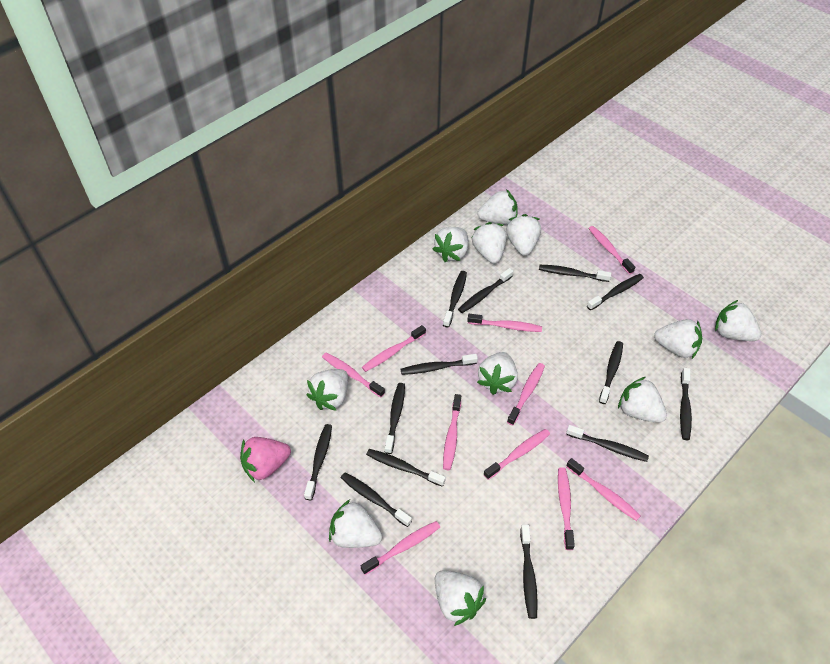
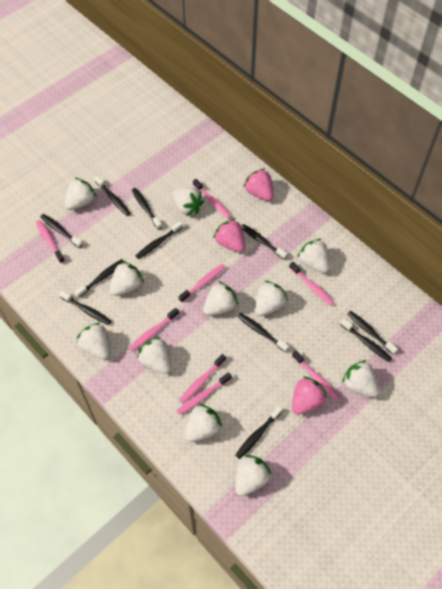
black toothbrush: 13 -> 11
pink strawberry: 1 -> 3
pink toothbrush: 10 -> 8

